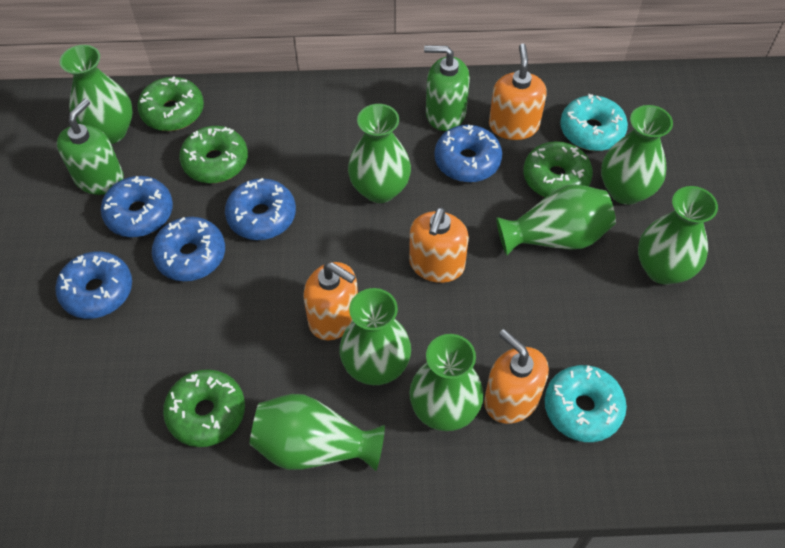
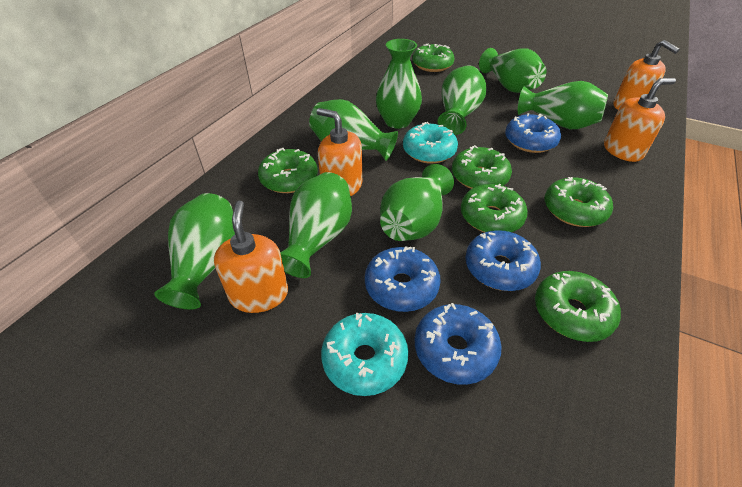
blue donut: 5 -> 4
green donut: 4 -> 6
green soap dispenser: 2 -> 0

